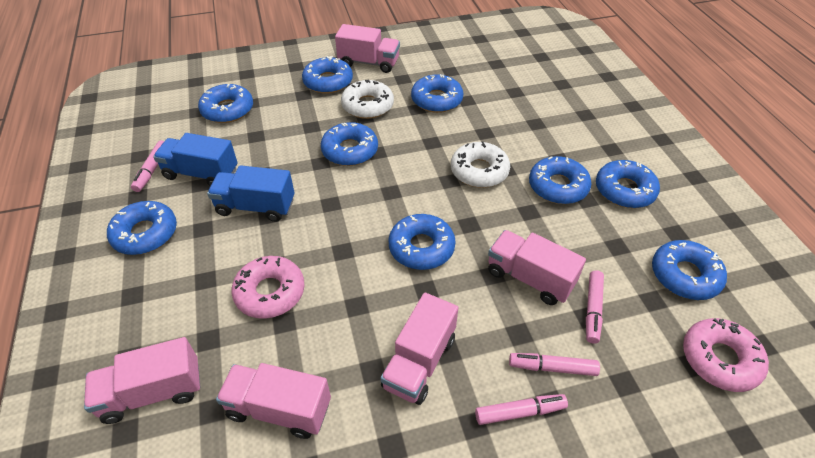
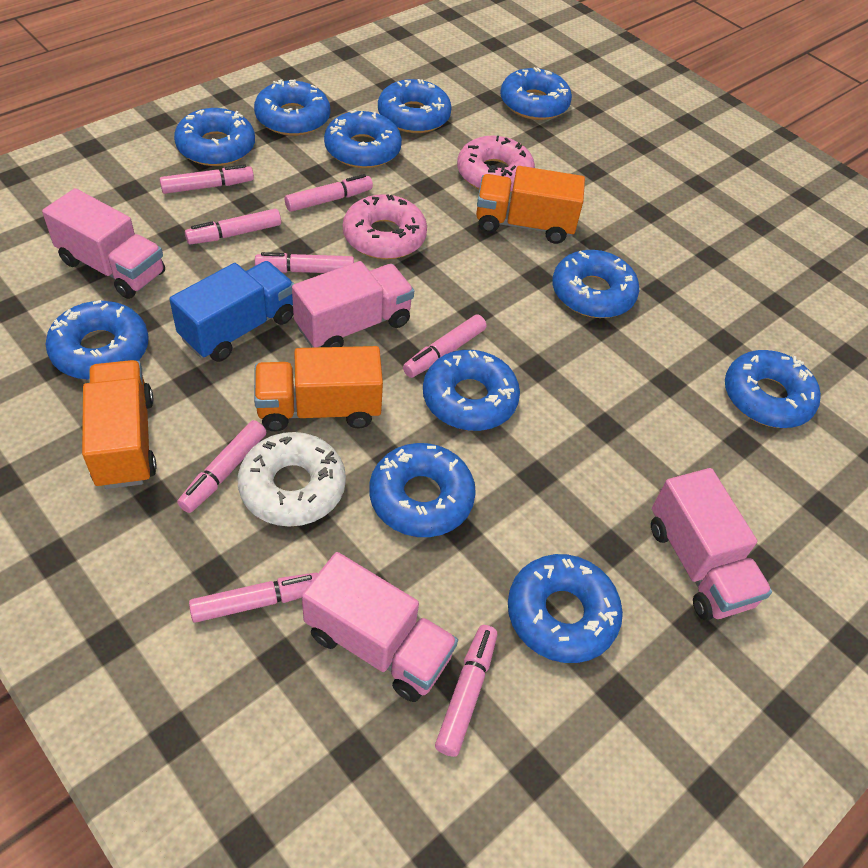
blue donut: 9 -> 11
blue truck: 2 -> 1
orange truck: 0 -> 3
pink marker: 4 -> 8
pink truck: 5 -> 4
white donut: 2 -> 1

